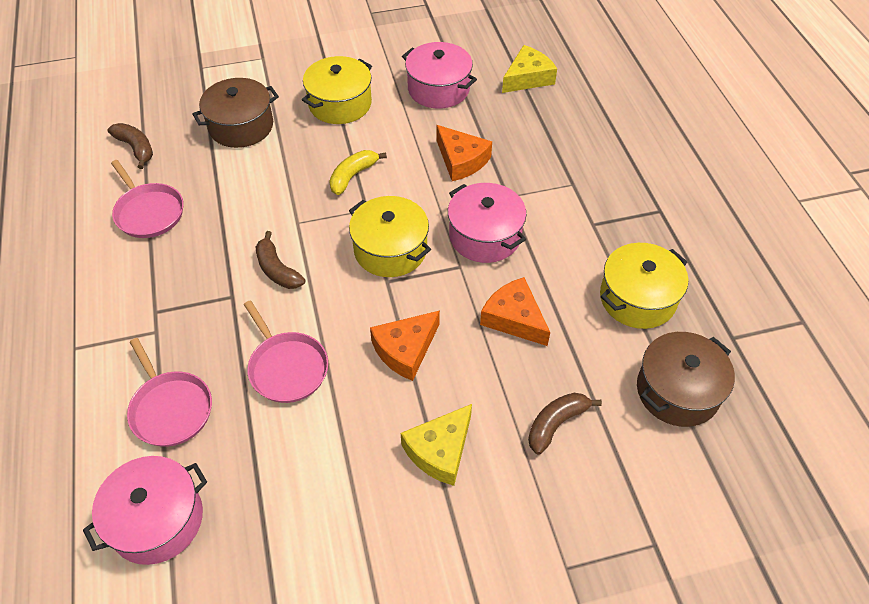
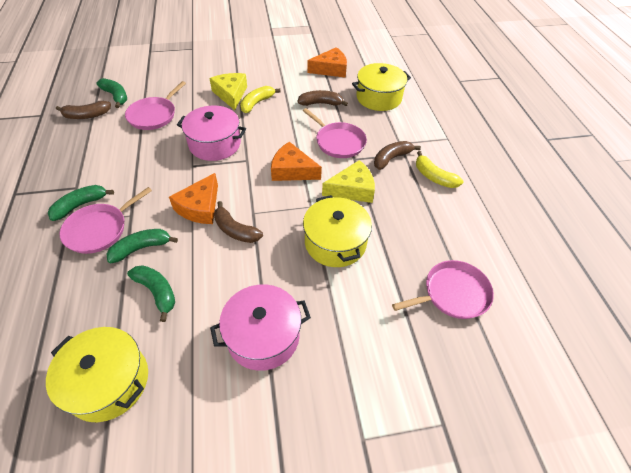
brown banana: 3 -> 4
brown pot: 2 -> 0
green banana: 0 -> 4
pink pan: 3 -> 4
pink pot: 3 -> 2
yellow banana: 1 -> 2

